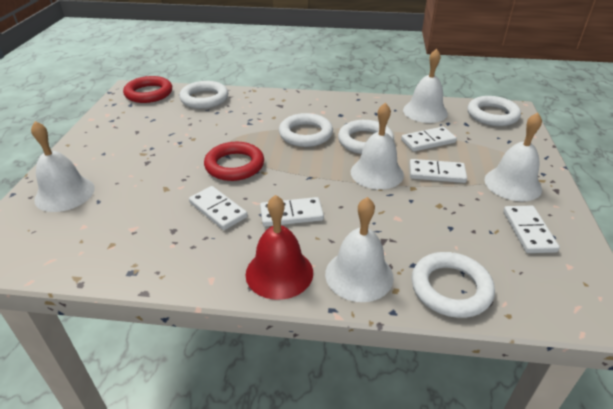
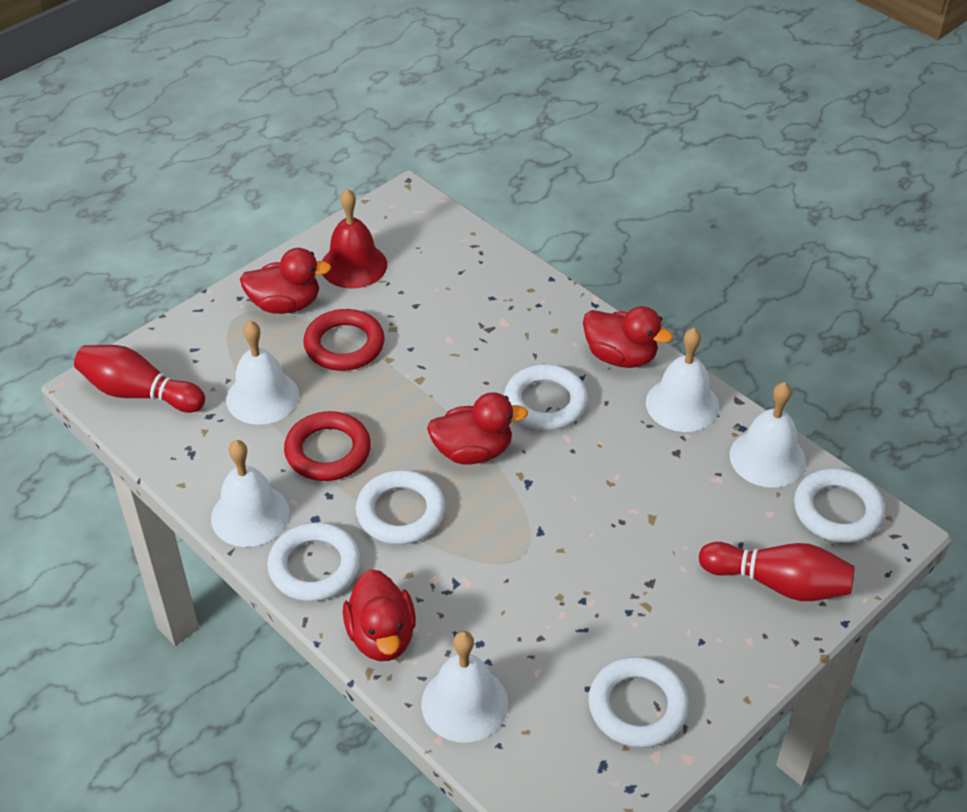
red bowling pin: 0 -> 2
red duck: 0 -> 4
white domino: 5 -> 0

